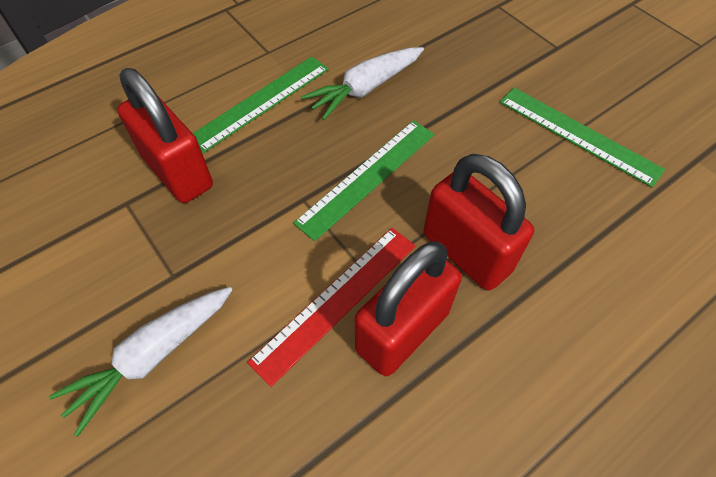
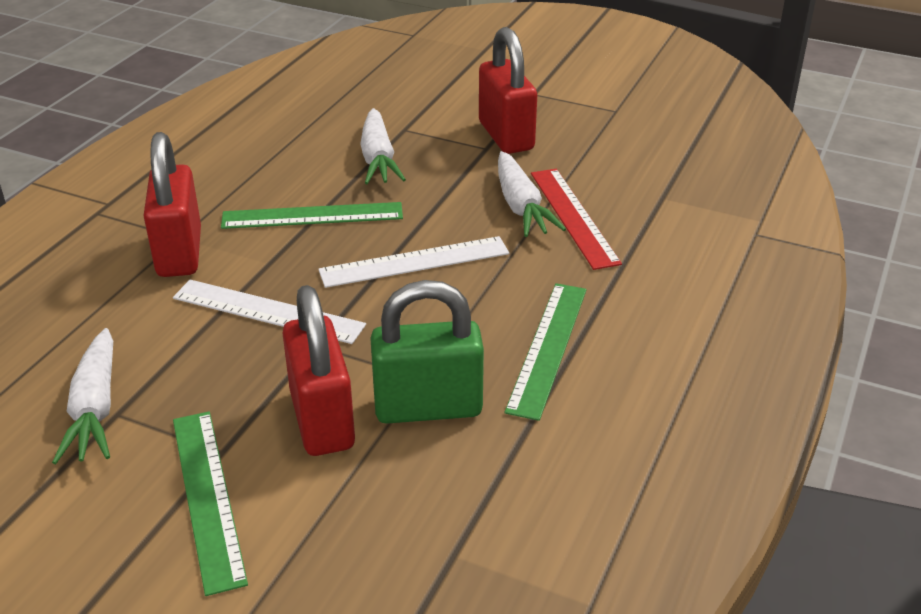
green padlock: 0 -> 1
white carrot: 2 -> 3
white ruler: 0 -> 2

